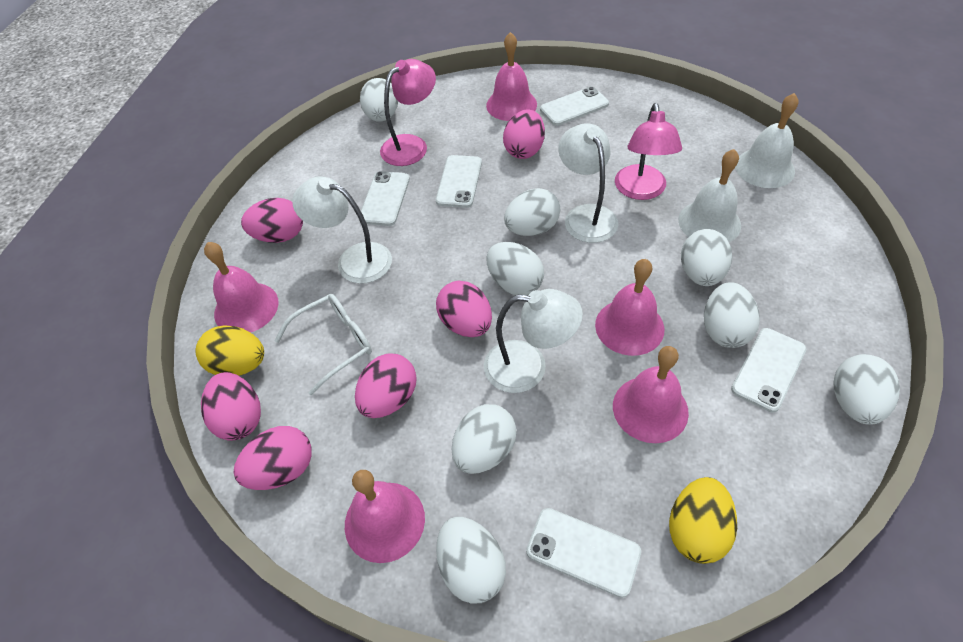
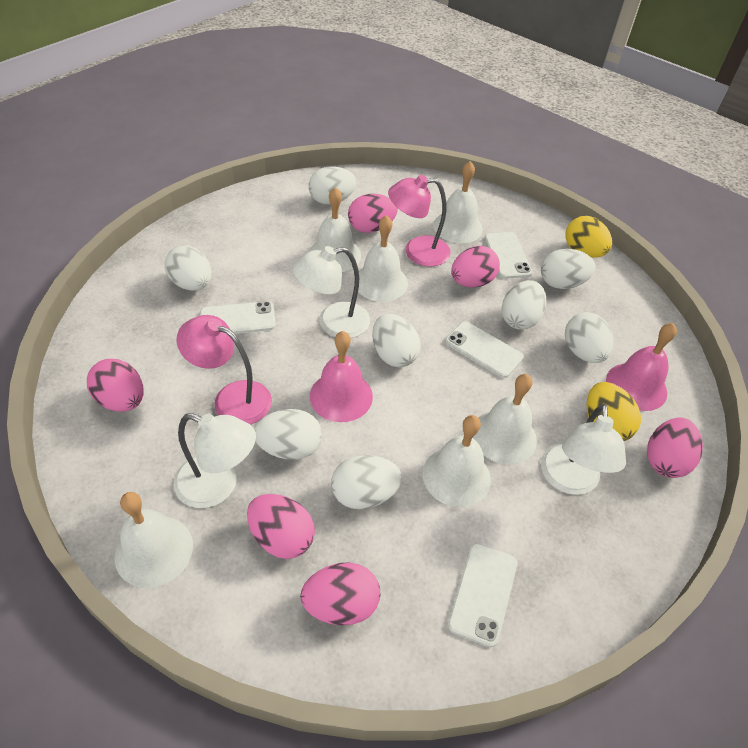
pink bell: 5 -> 2
white bell: 2 -> 6
white glasses: 1 -> 0
white phone: 5 -> 4

